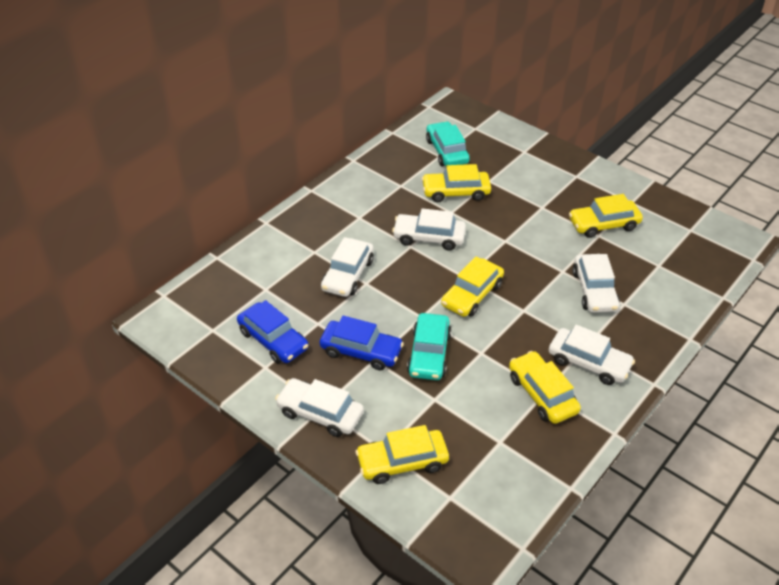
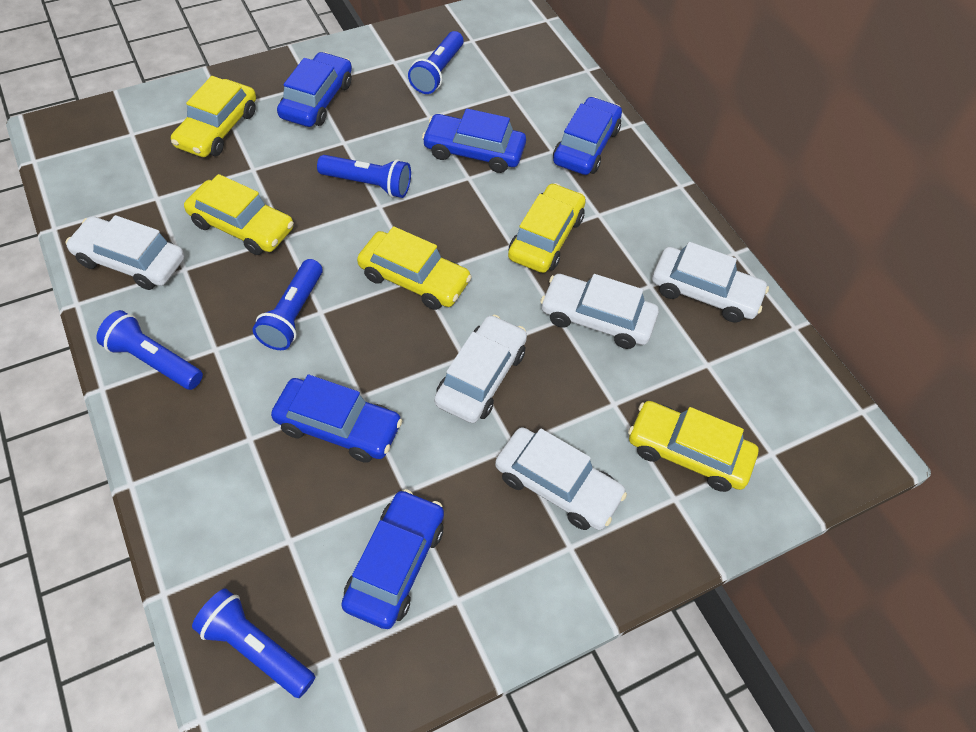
blue car: 2 -> 5
blue flashlight: 0 -> 5
turquoise car: 2 -> 0

